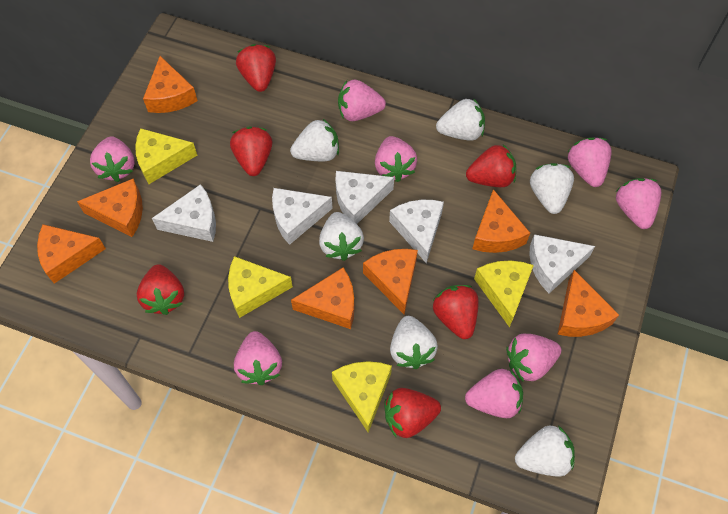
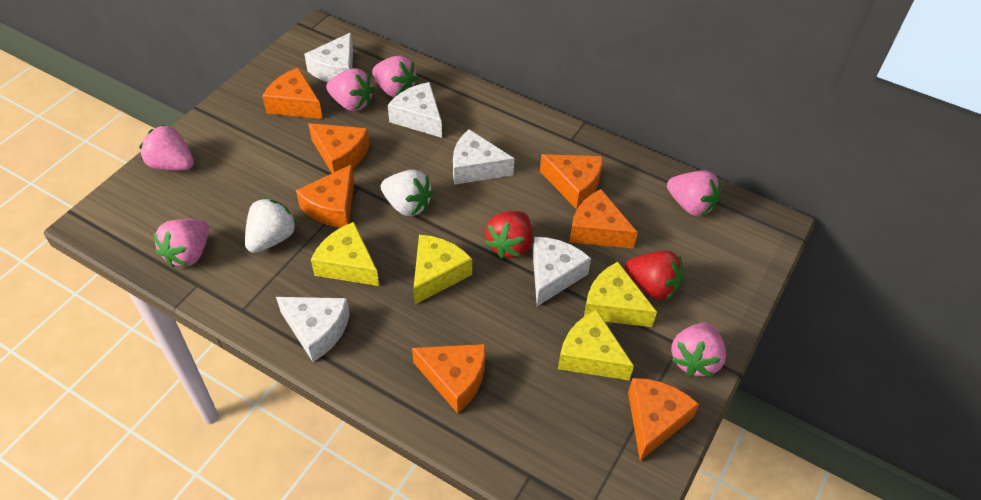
pink strawberry: 8 -> 6
red strawberry: 6 -> 2
white strawberry: 6 -> 2

